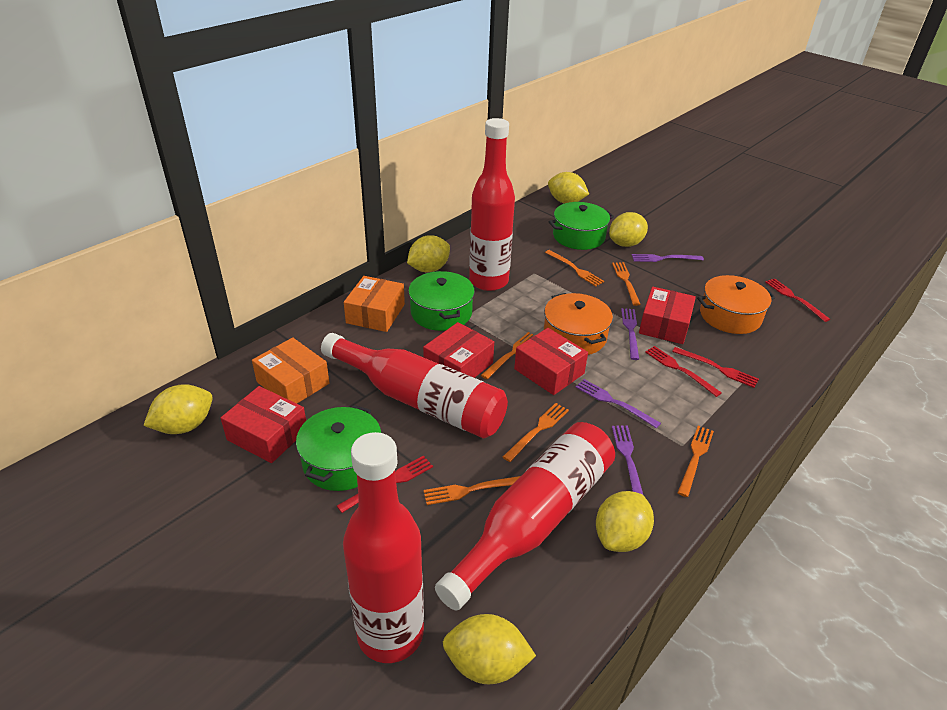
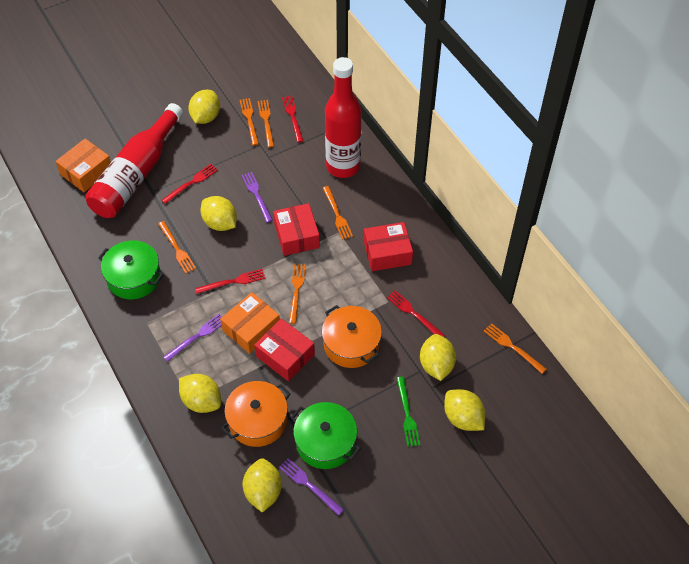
green fork: 0 -> 1
green pot: 3 -> 2
purple fork: 4 -> 3
red bottle: 4 -> 2
red box: 4 -> 3

